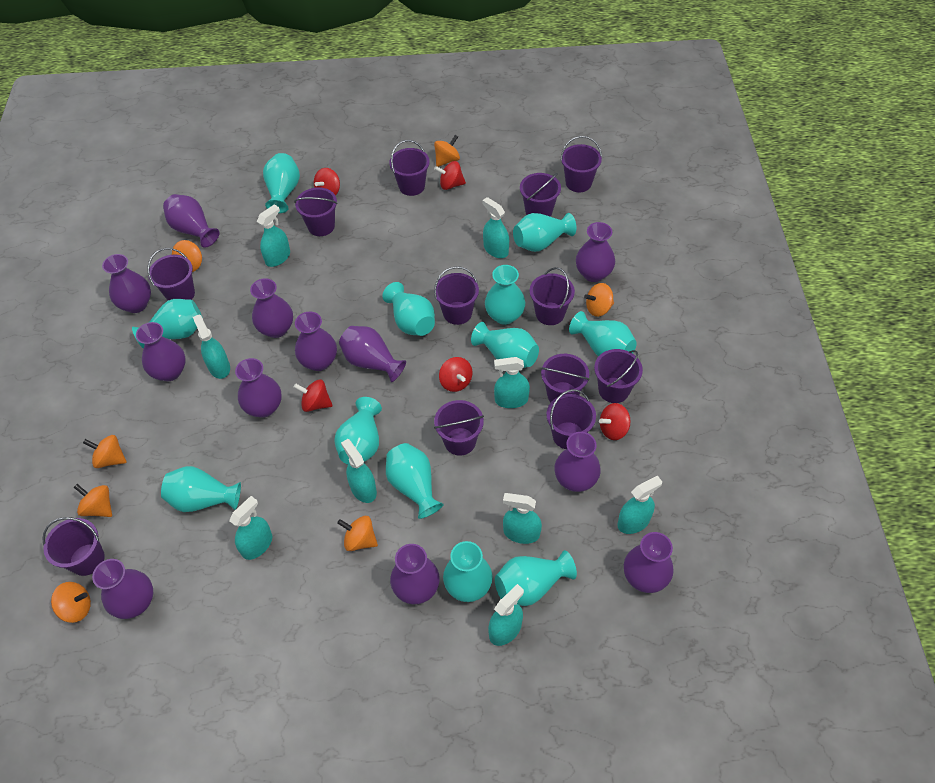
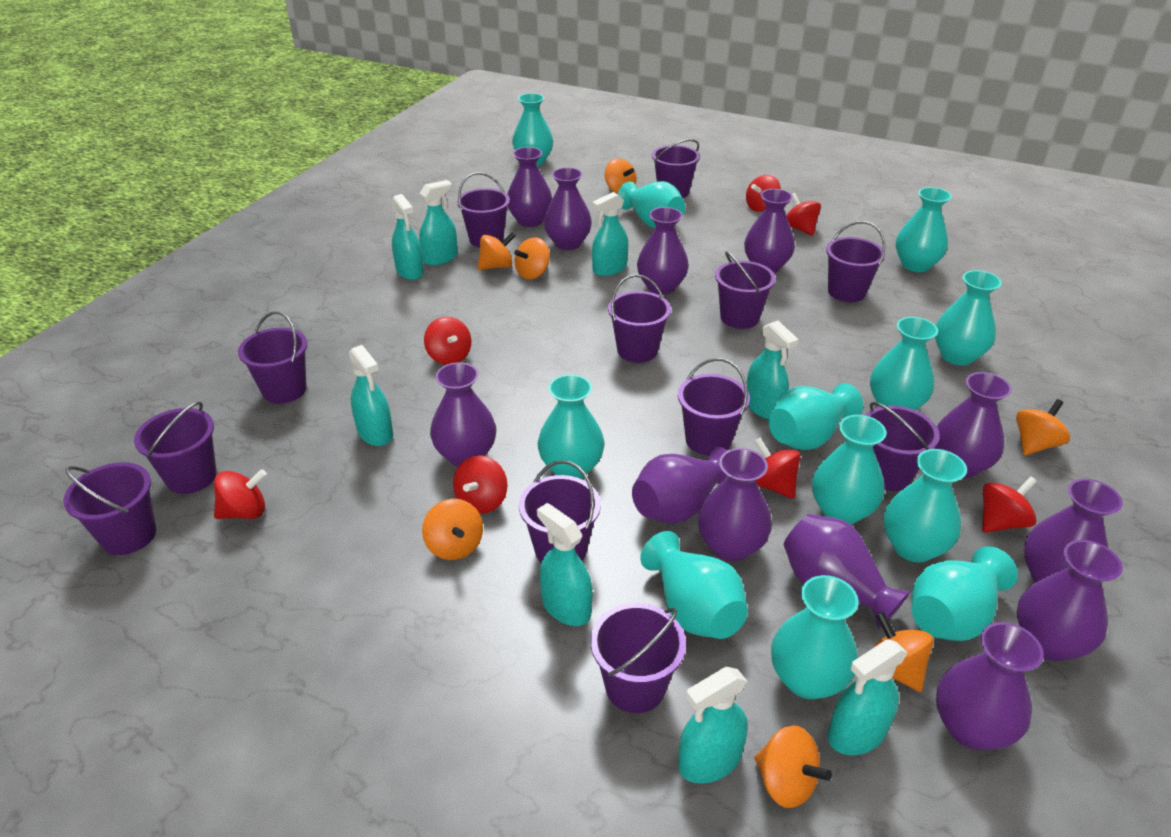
red spinning top: 5 -> 7
turquoise spray bottle: 9 -> 8

